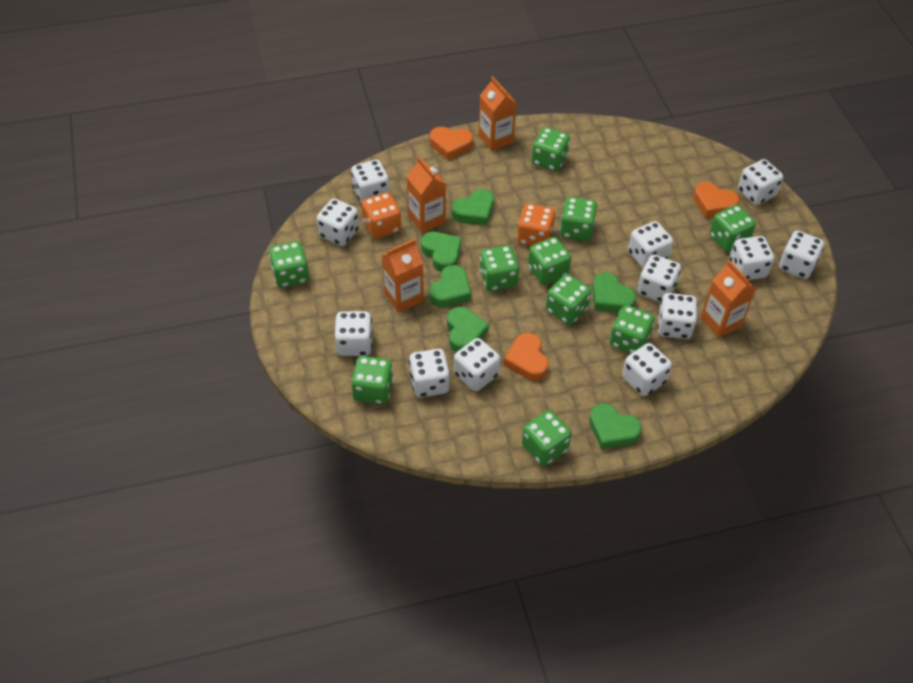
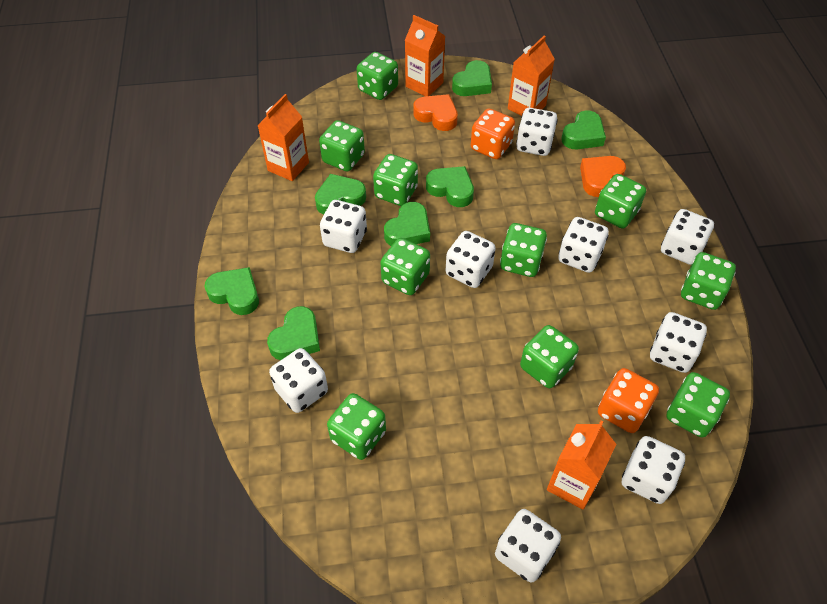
green heart: 6 -> 7
orange heart: 3 -> 2
white dice: 12 -> 9

